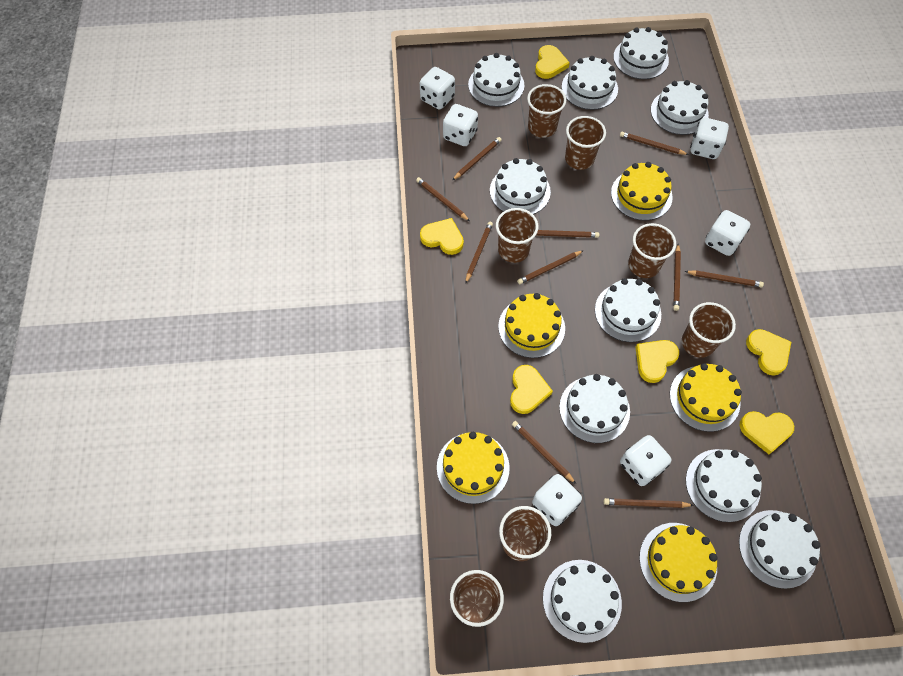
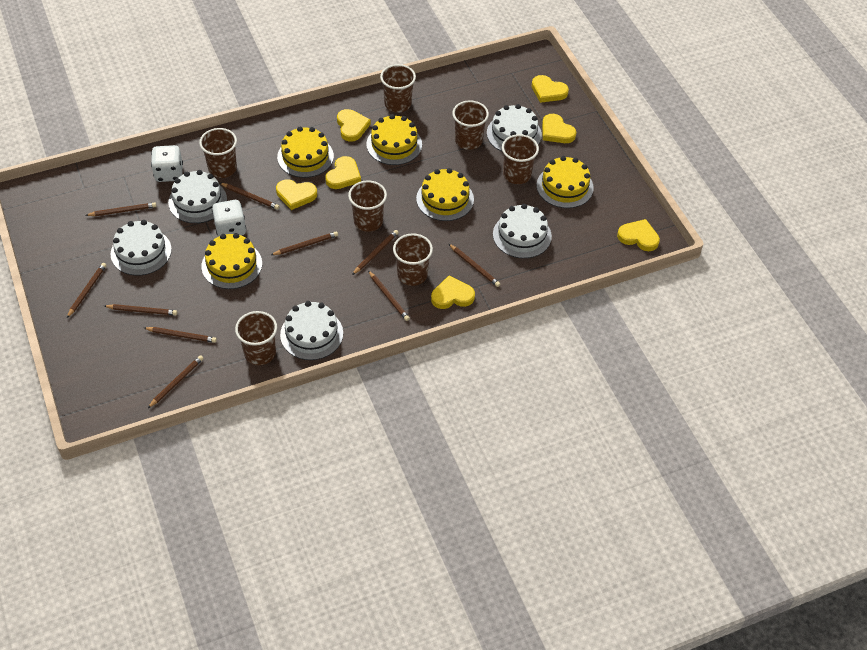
white cake: 10 -> 5
white dice: 6 -> 2
yellow heart: 6 -> 7

